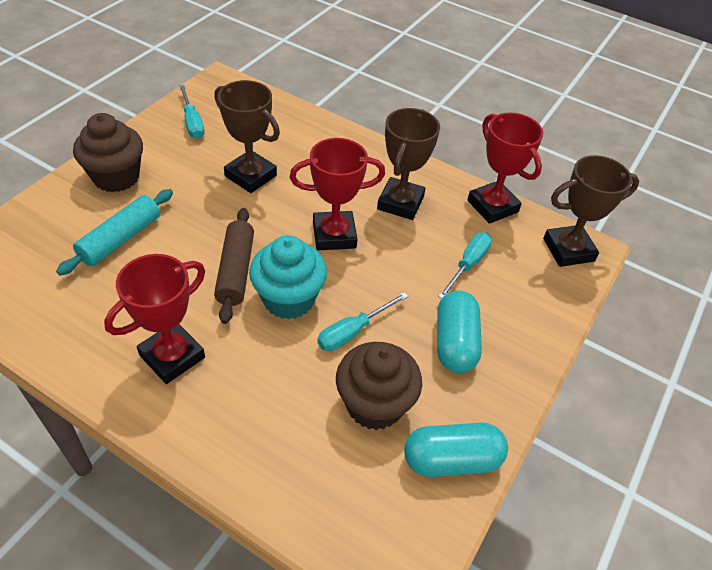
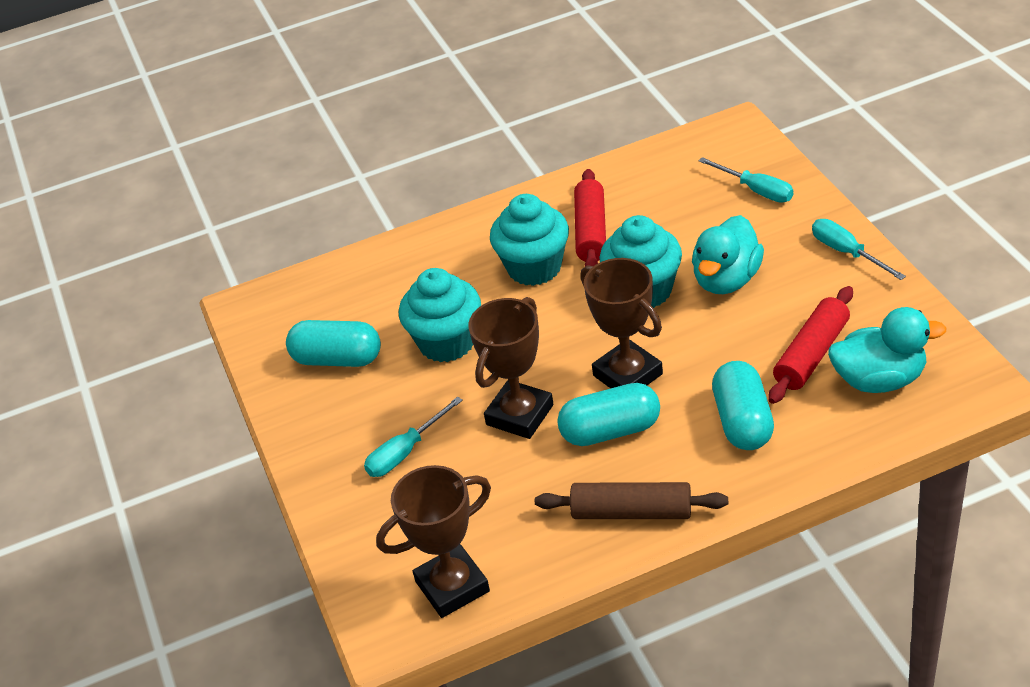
brown cupcake: 2 -> 0
red rolling pin: 0 -> 2
red trophy: 3 -> 0
turquoise capsule: 2 -> 3
turquoise cupcake: 1 -> 3
turquoise duck: 0 -> 2
turquoise rolling pin: 1 -> 0

